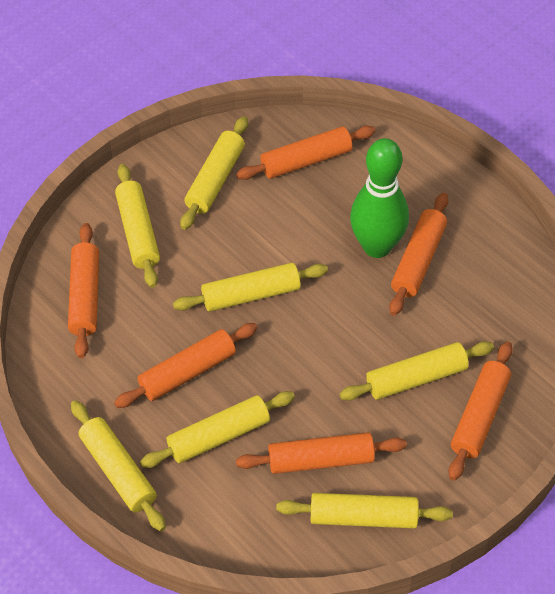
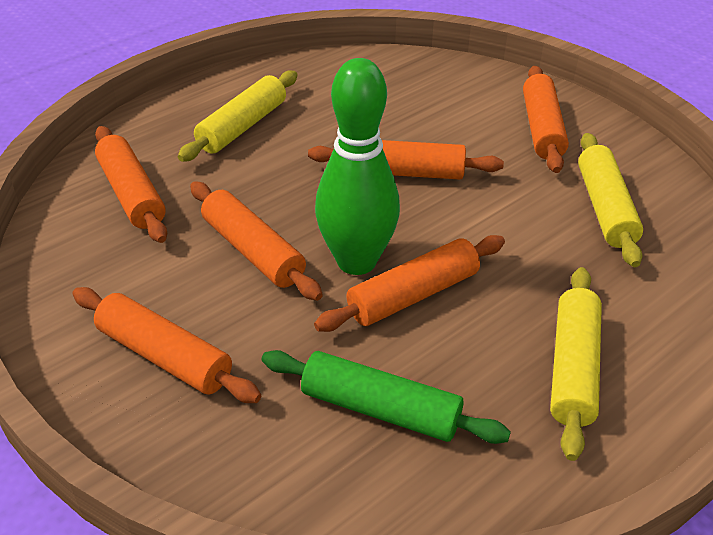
green rolling pin: 0 -> 1
yellow rolling pin: 7 -> 3

